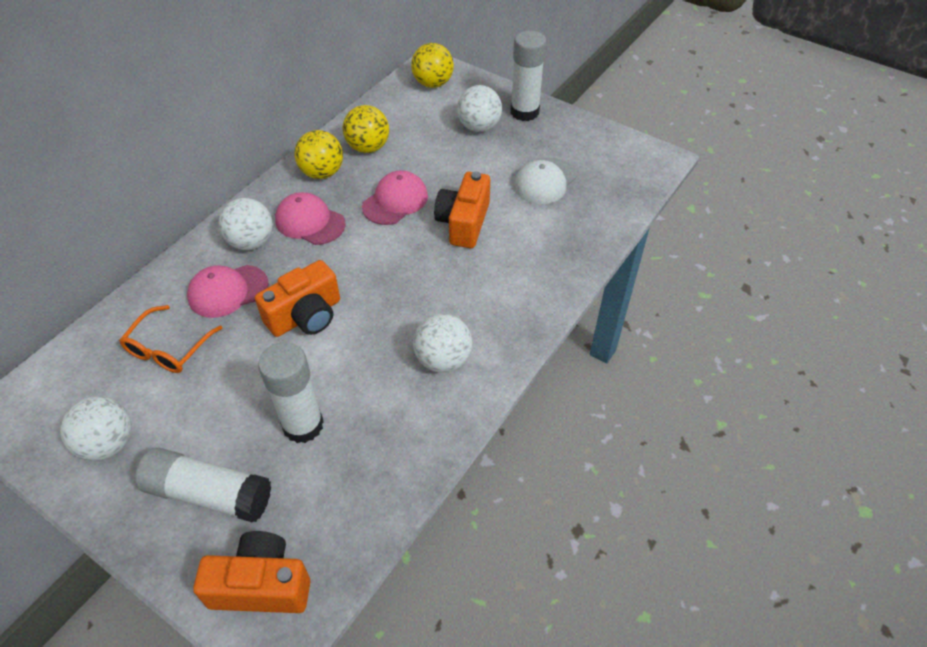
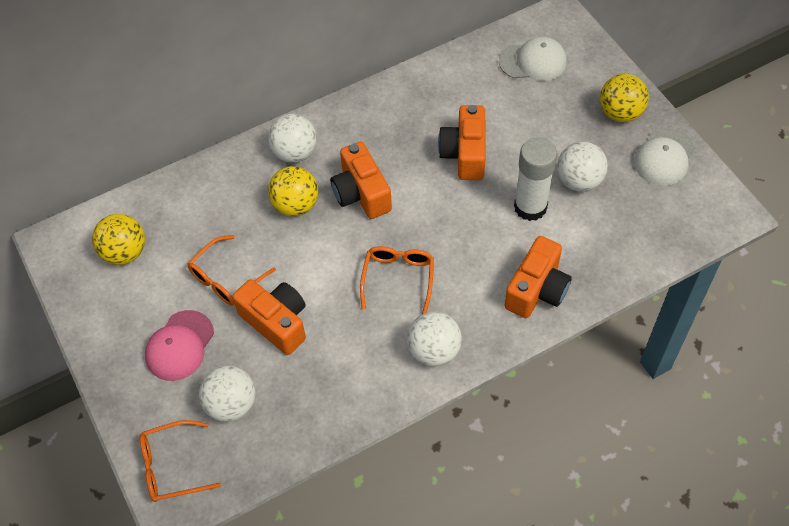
orange camera: 3 -> 4
orange glasses: 1 -> 3
pink cap: 3 -> 1
white cap: 1 -> 2
white glue stick: 3 -> 1

